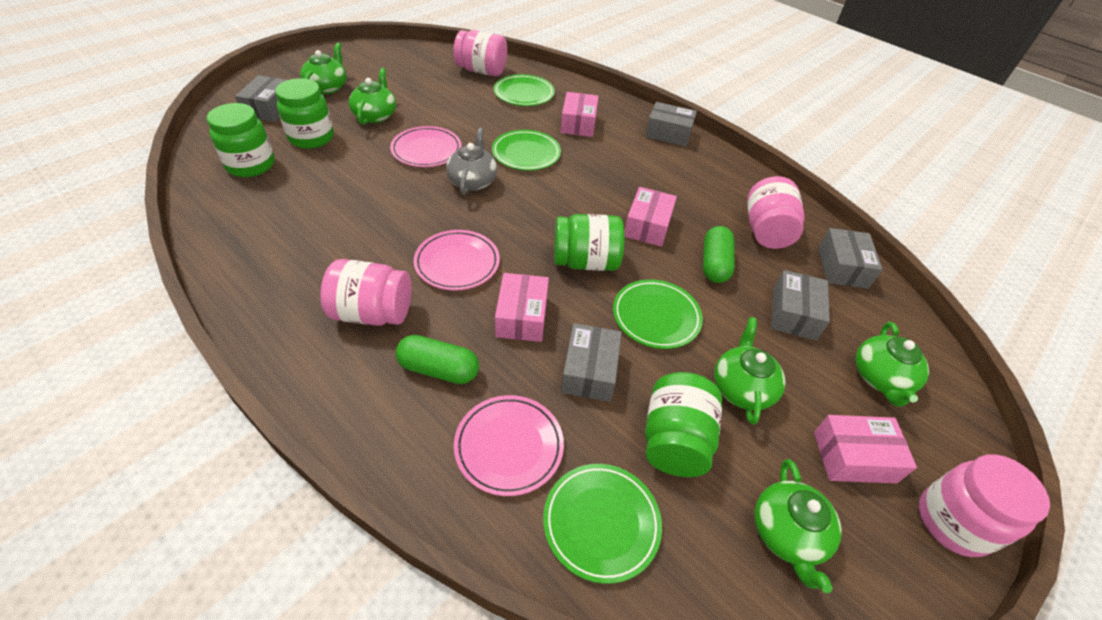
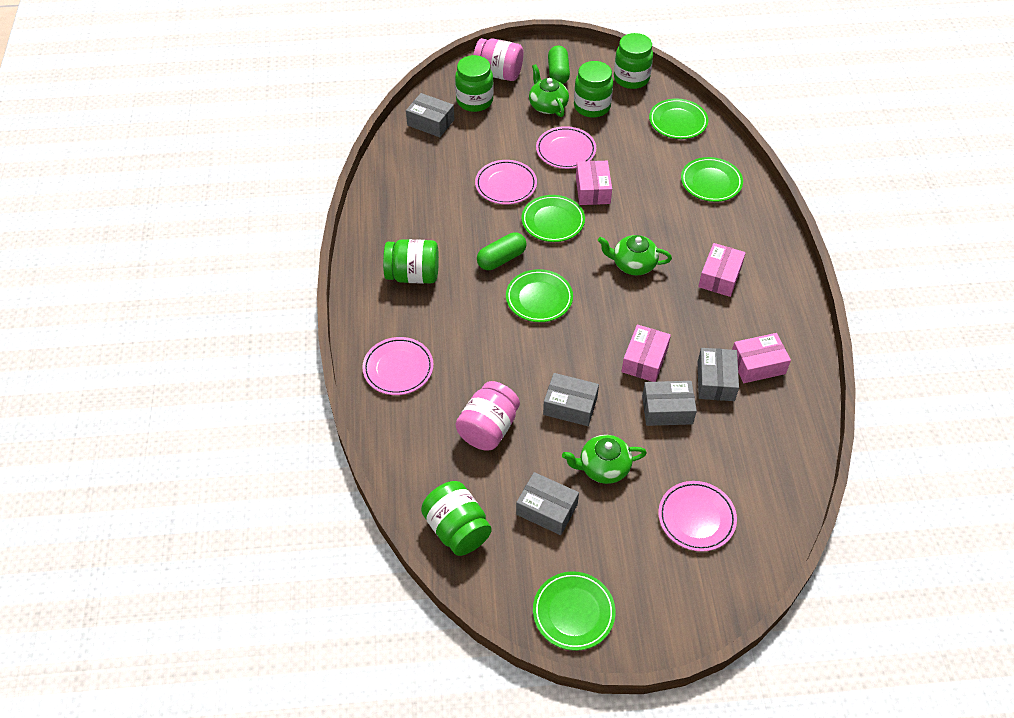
green jar: 4 -> 5
green plate: 4 -> 5
green teapot: 5 -> 3
grey teapot: 1 -> 0
pink jar: 4 -> 2
pink plate: 3 -> 4

